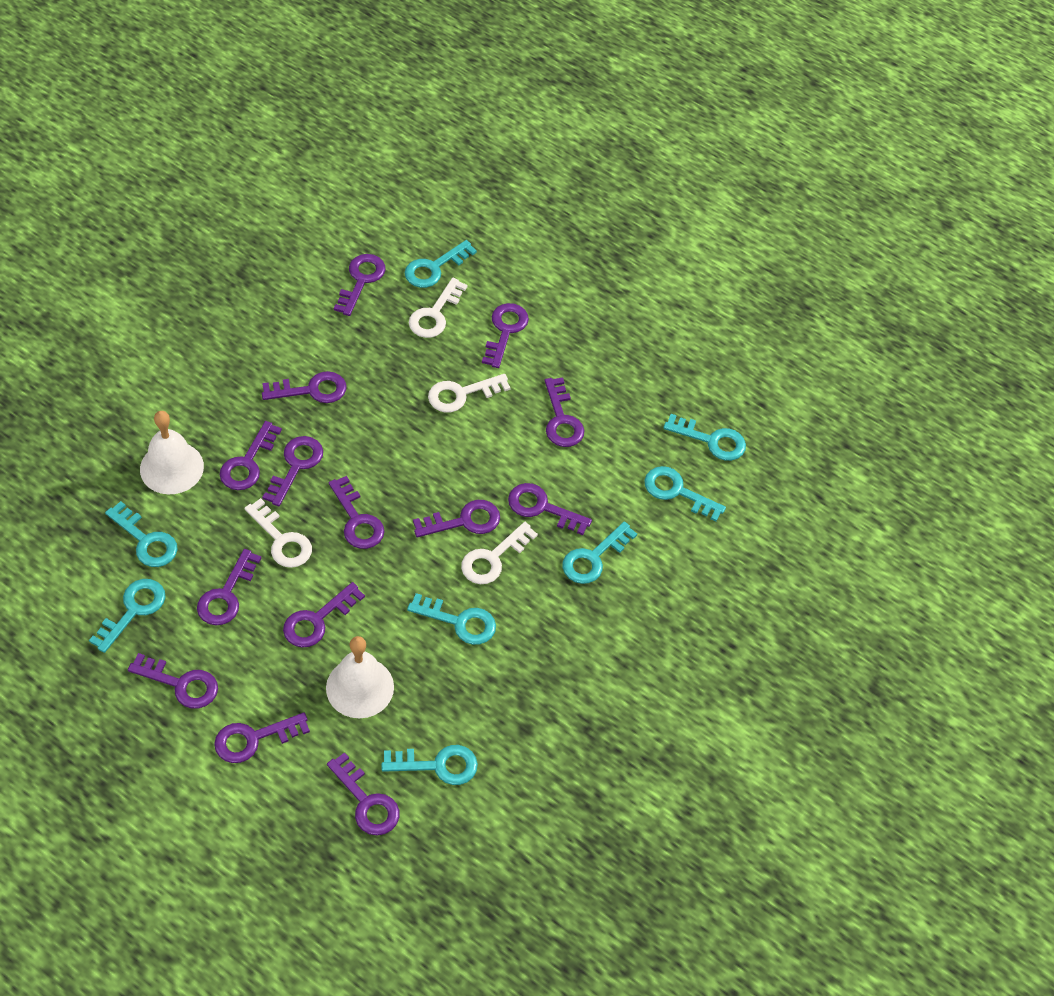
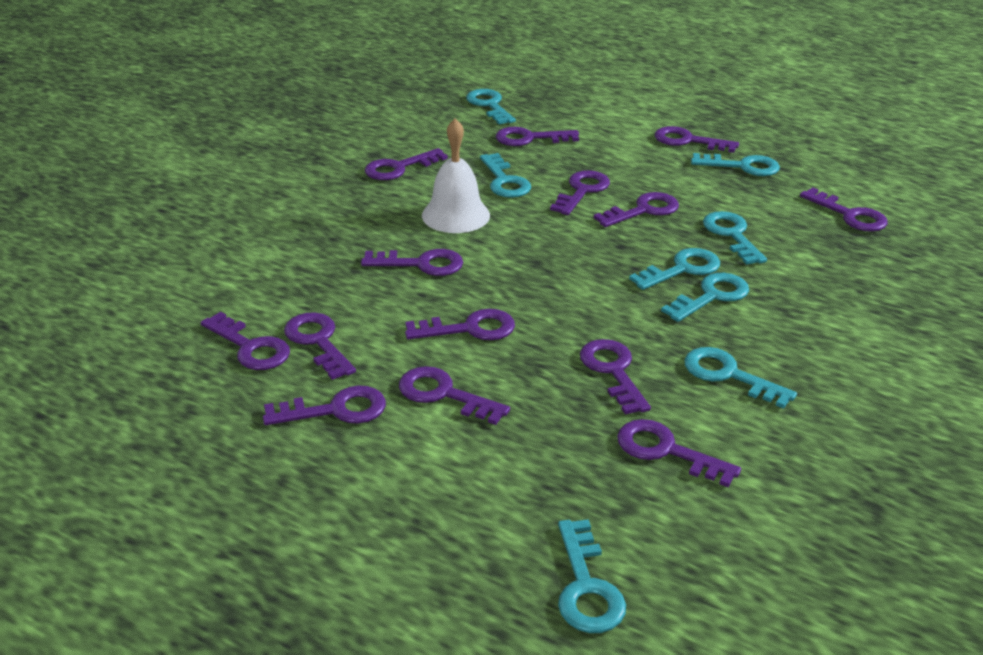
white bell: 2 -> 1
white key: 4 -> 0

